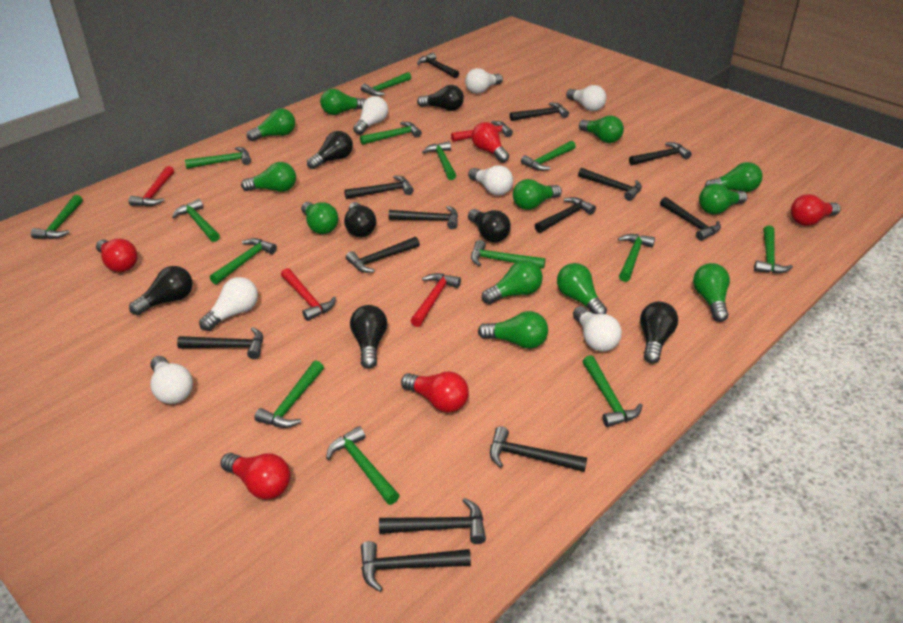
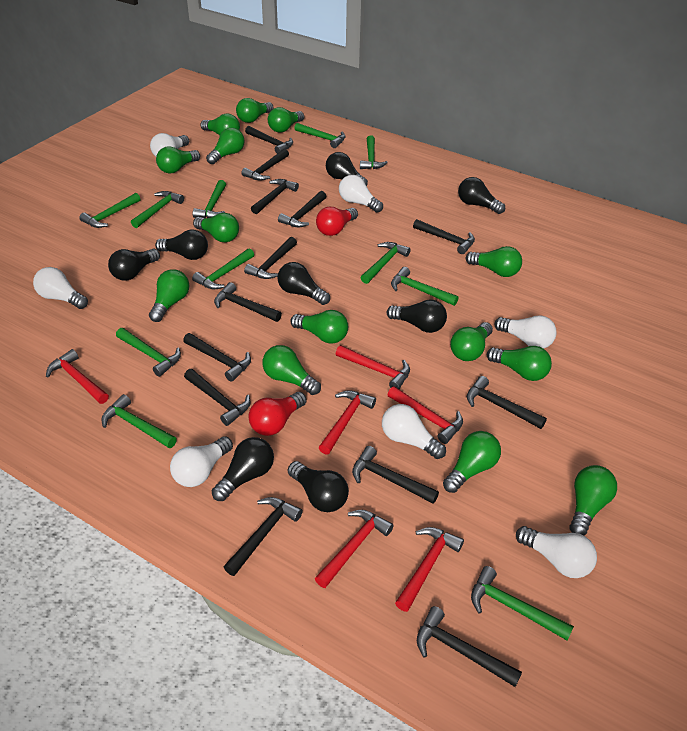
black light bulb: 7 -> 8
green hammer: 14 -> 11
green light bulb: 12 -> 14
red hammer: 4 -> 6
red light bulb: 5 -> 2

